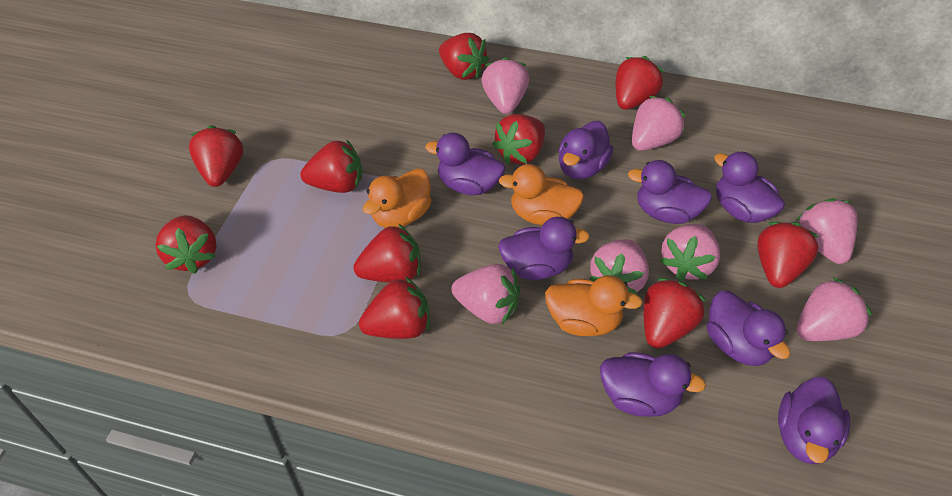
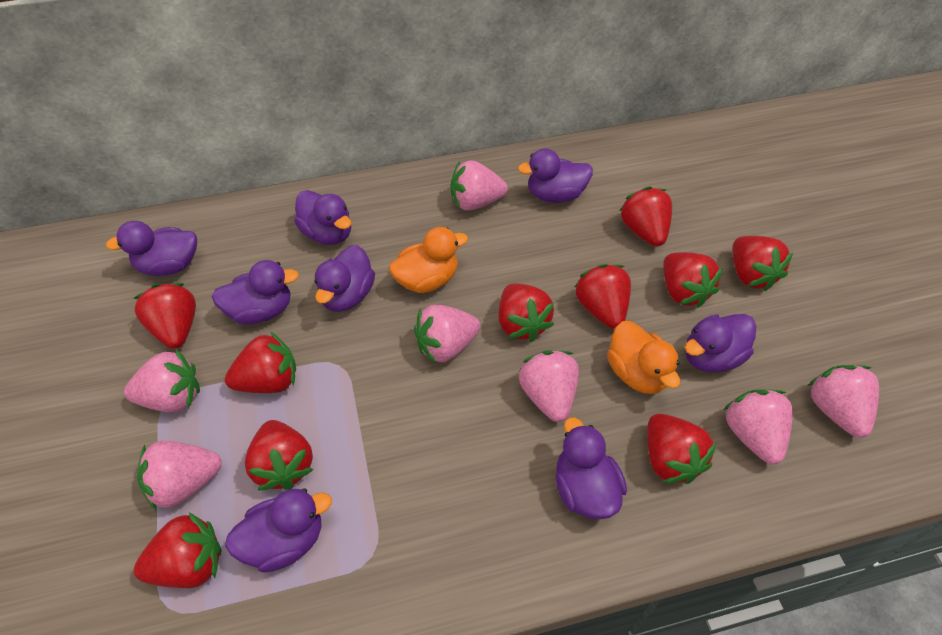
orange duck: 3 -> 2

